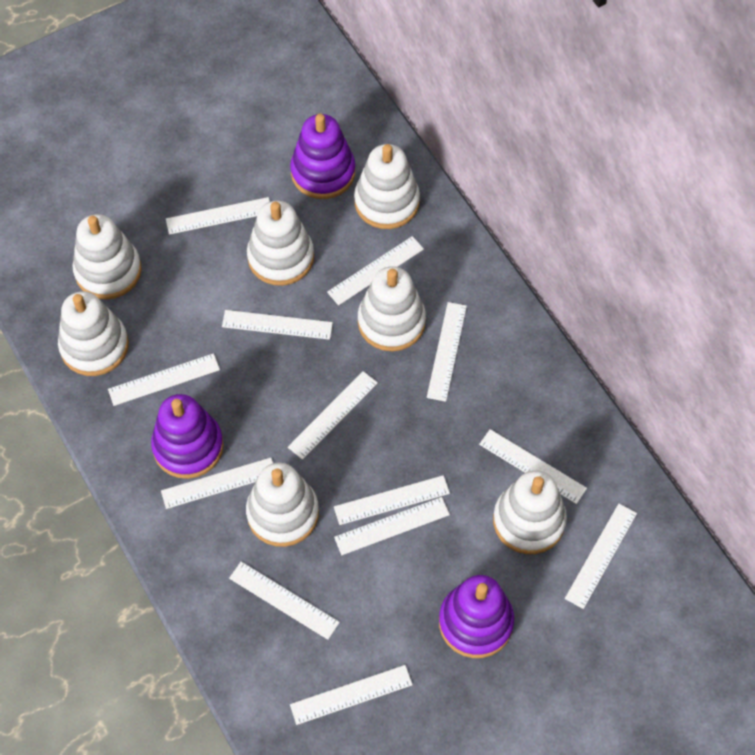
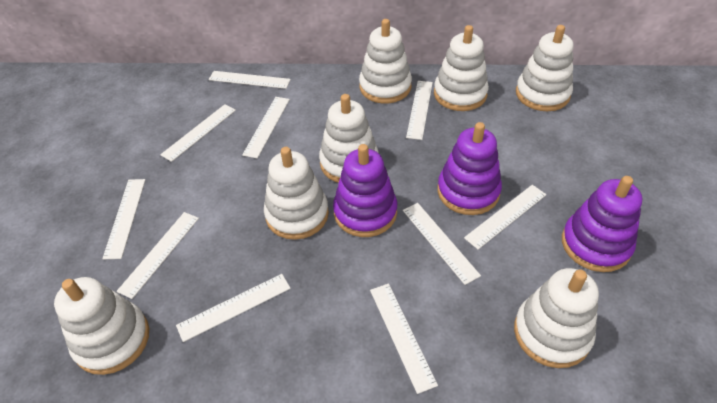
white ruler: 13 -> 10

